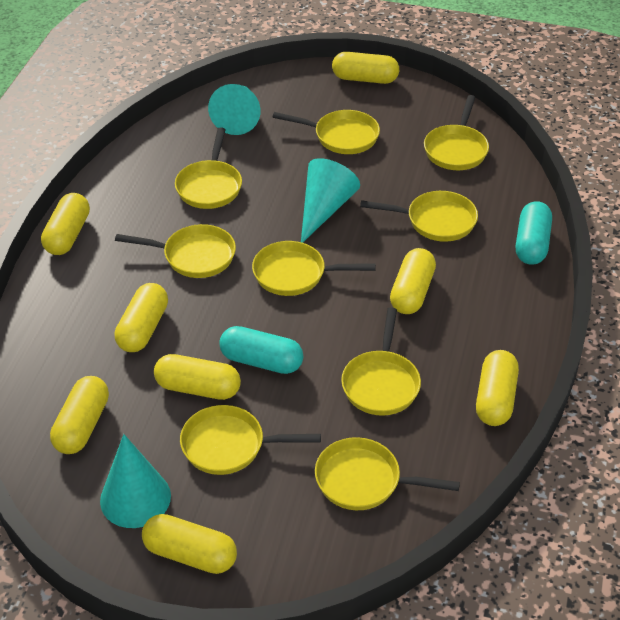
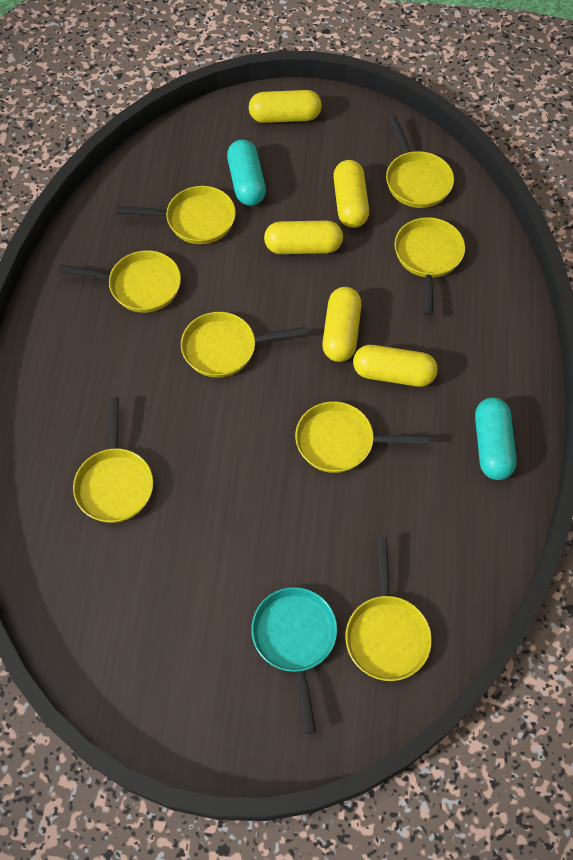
turquoise cone: 3 -> 0
turquoise pan: 0 -> 1
yellow capsule: 8 -> 5
yellow pan: 9 -> 8

